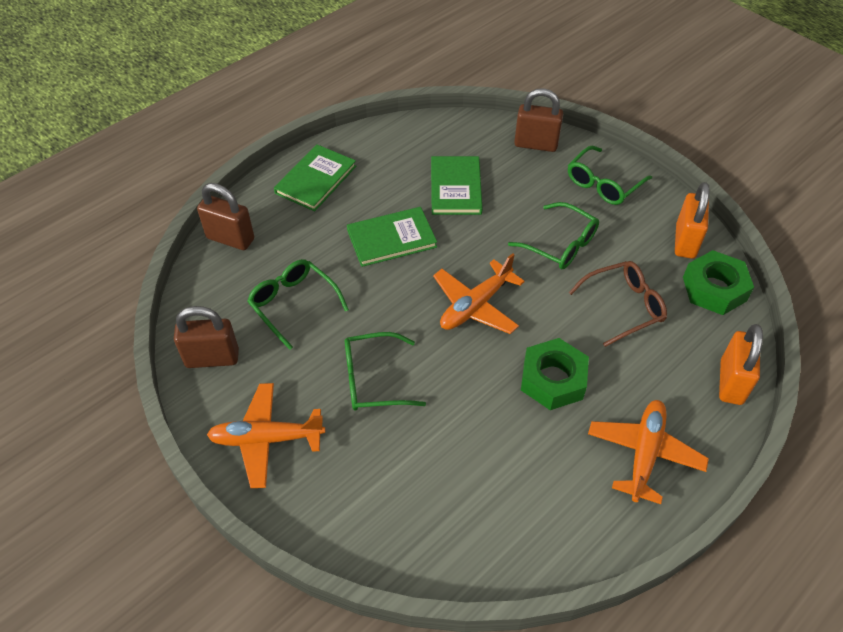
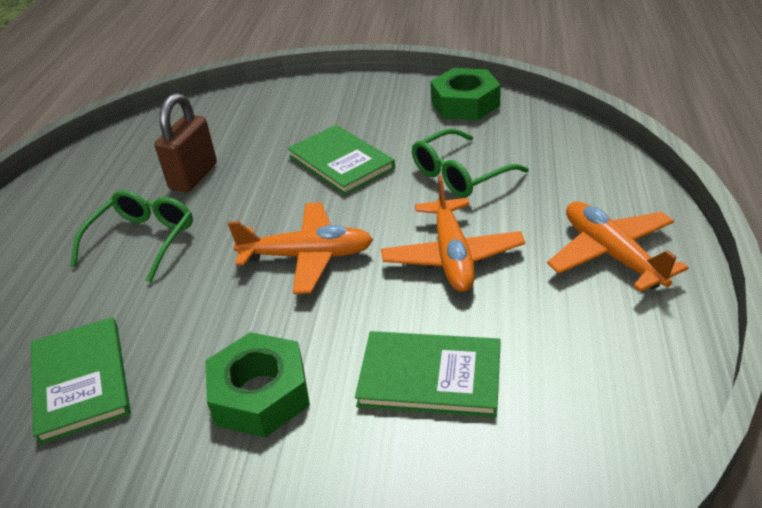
brown glasses: 1 -> 0
brown padlock: 3 -> 1
green glasses: 4 -> 2
orange padlock: 2 -> 0

